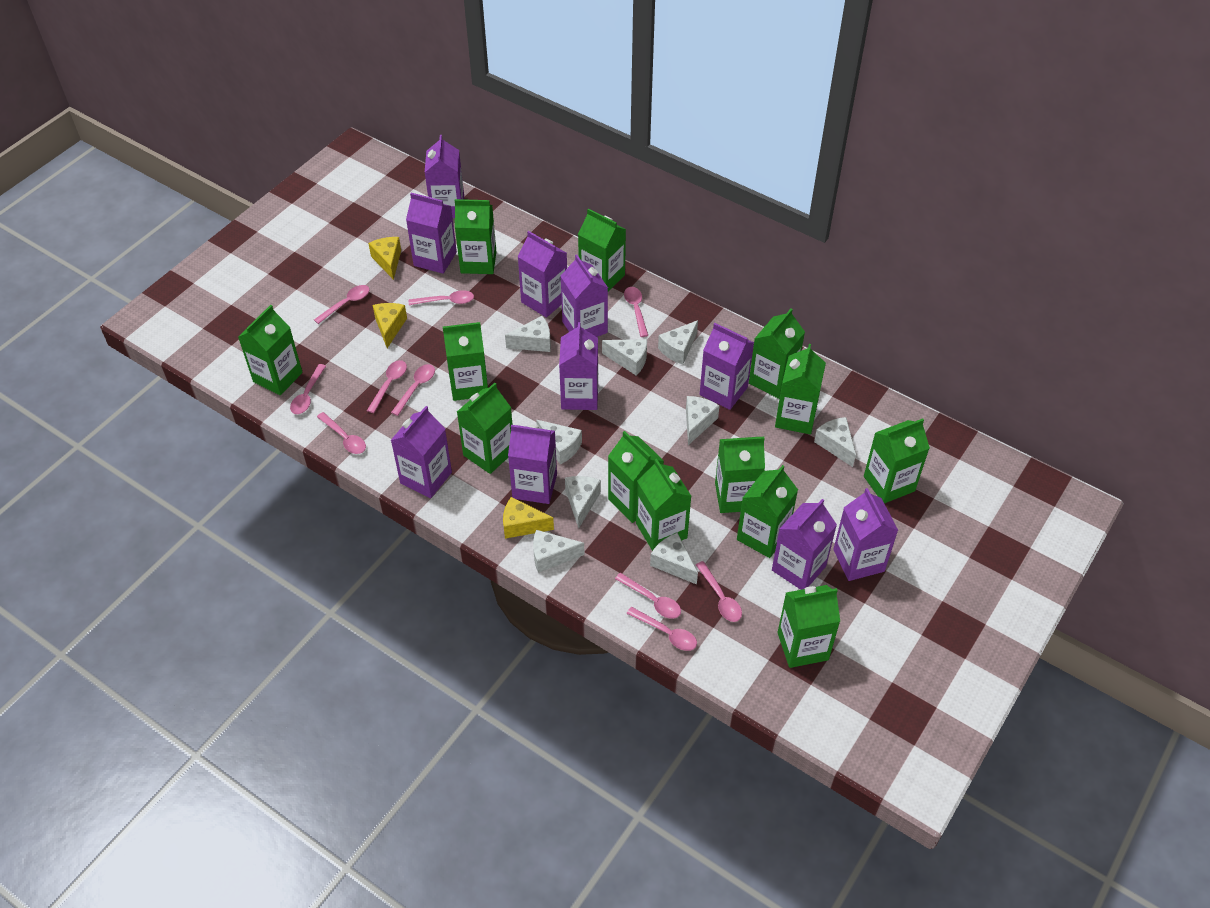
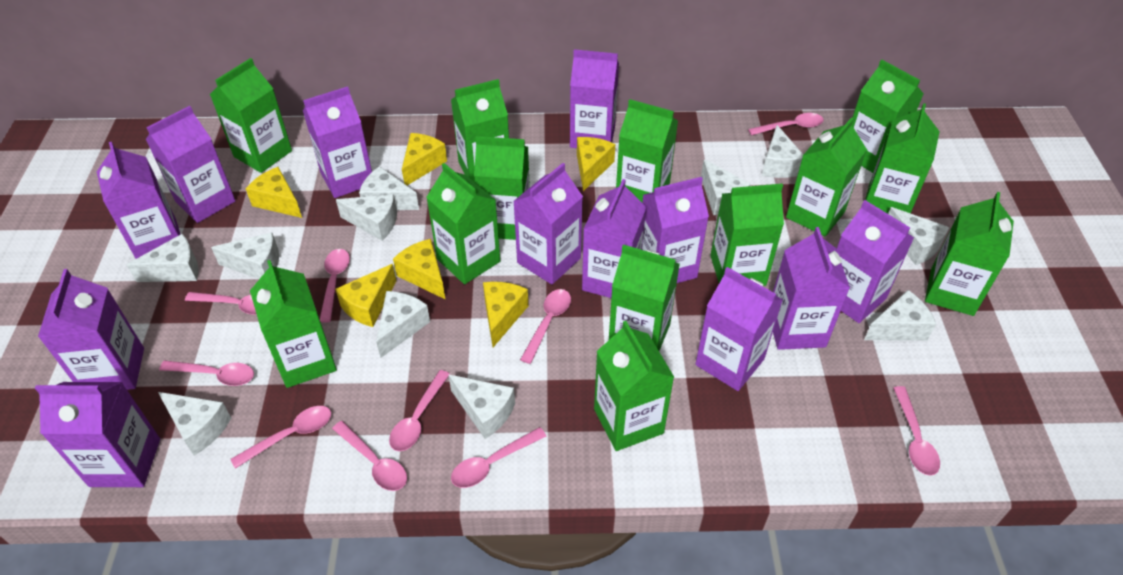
purple carton: 10 -> 12
white cheese: 9 -> 11
yellow cheese: 3 -> 6

